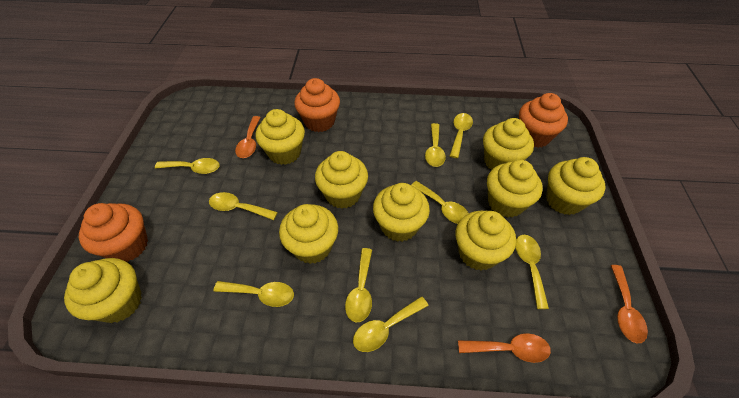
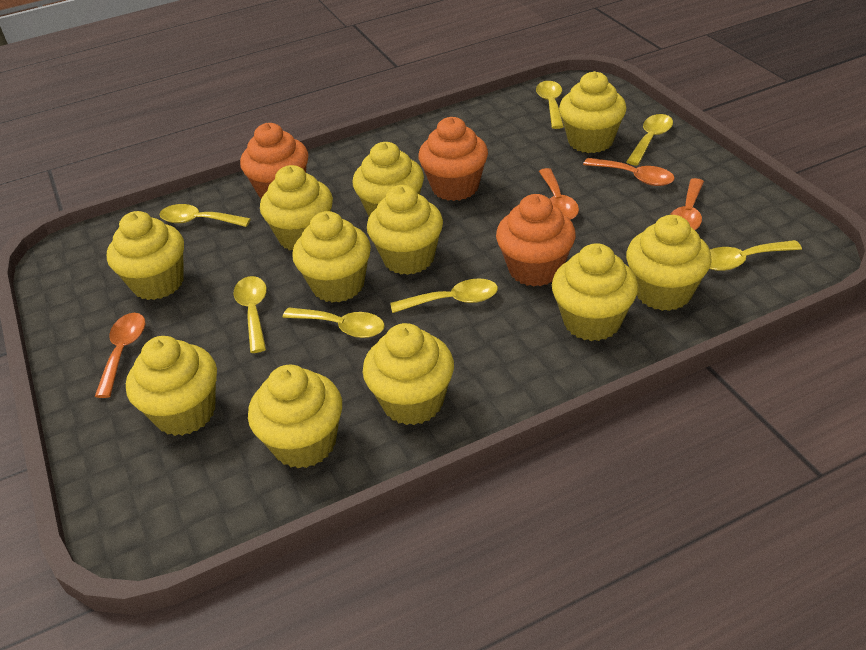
orange spoon: 3 -> 4
yellow cupcake: 9 -> 11
yellow spoon: 9 -> 7

